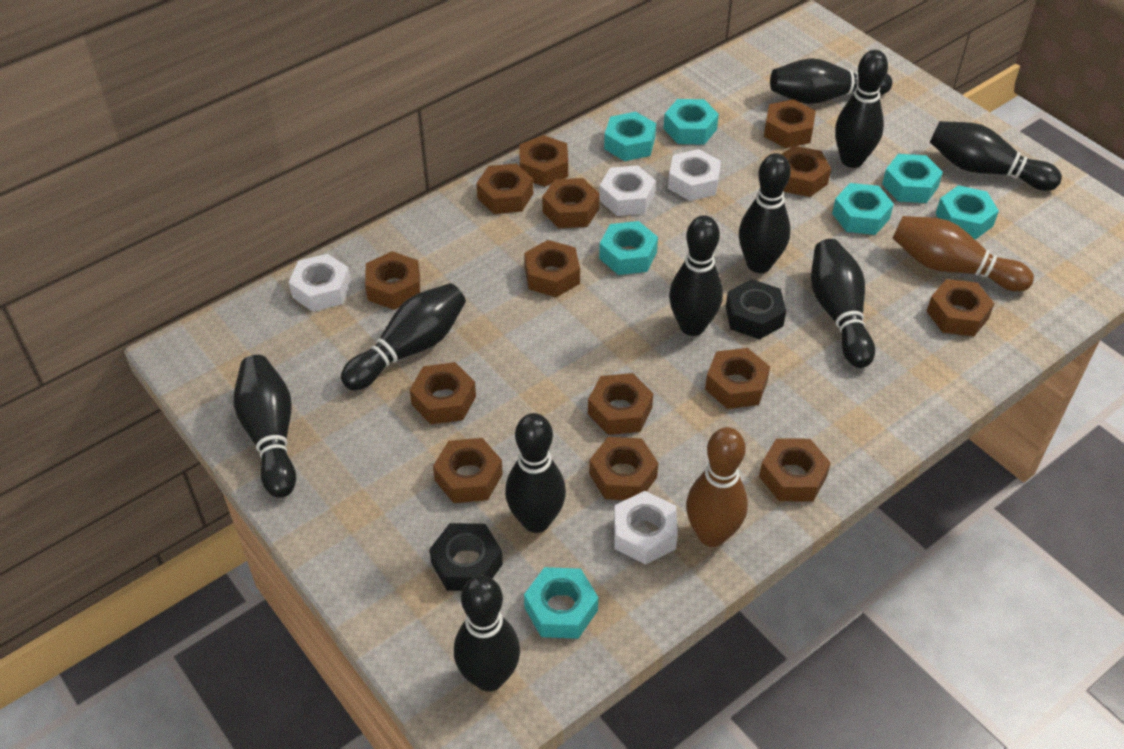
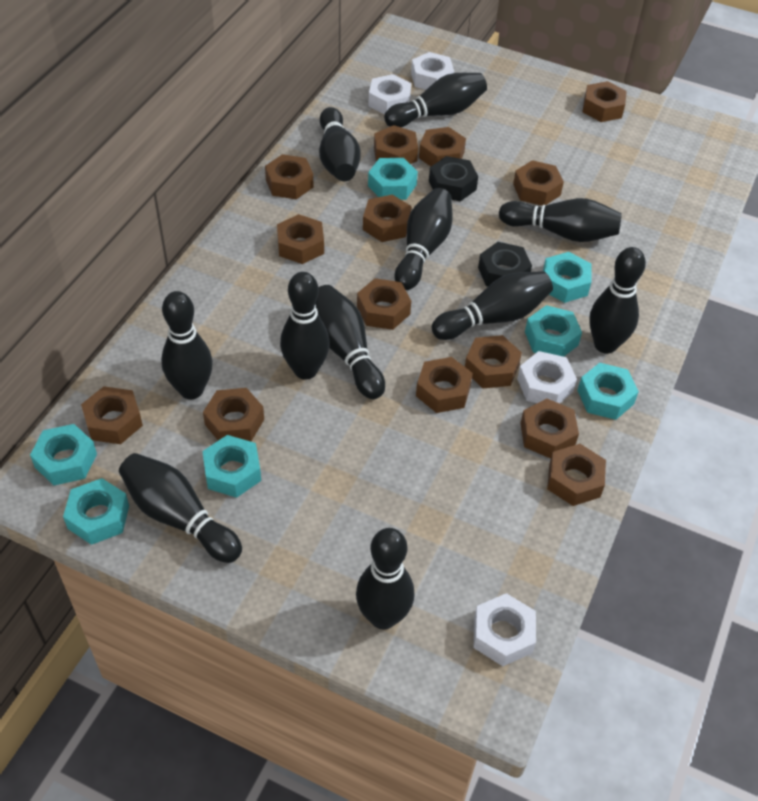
black bowling pin: 10 -> 11
brown bowling pin: 2 -> 0

